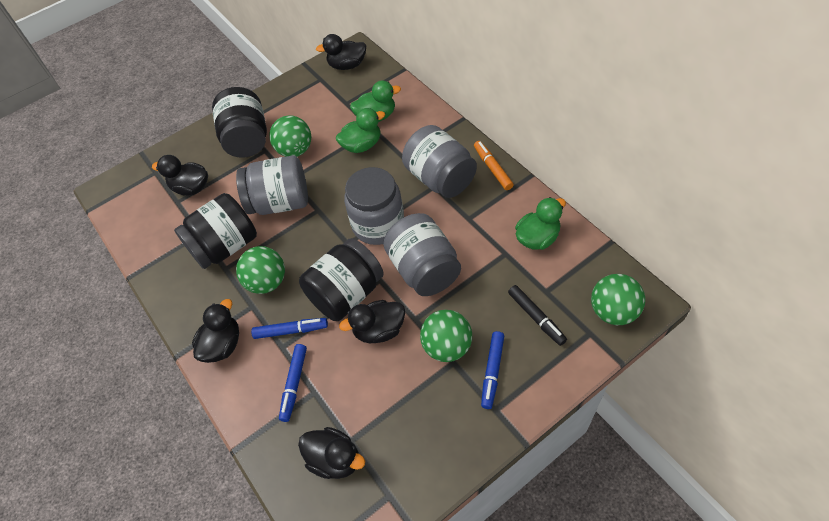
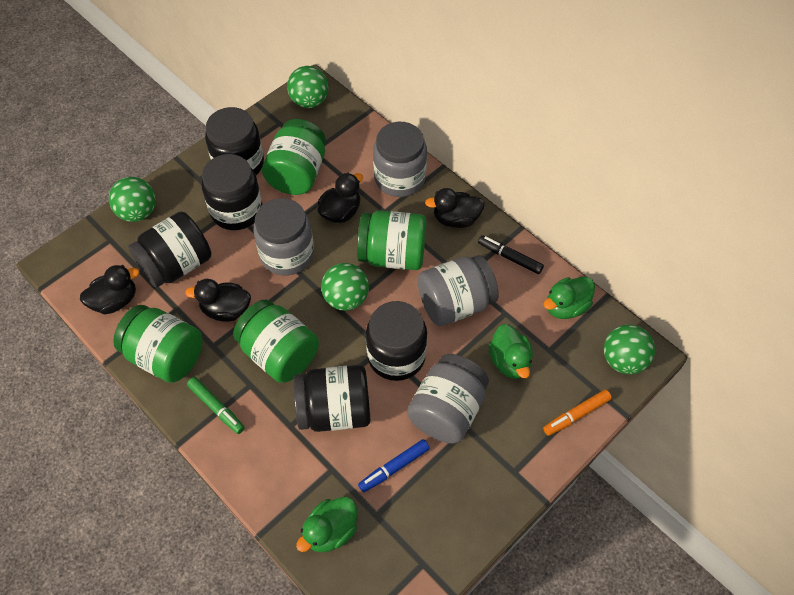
black duck: 5 -> 4
black jar: 3 -> 5
blue marker: 3 -> 1
green jar: 0 -> 4
green marker: 0 -> 1

